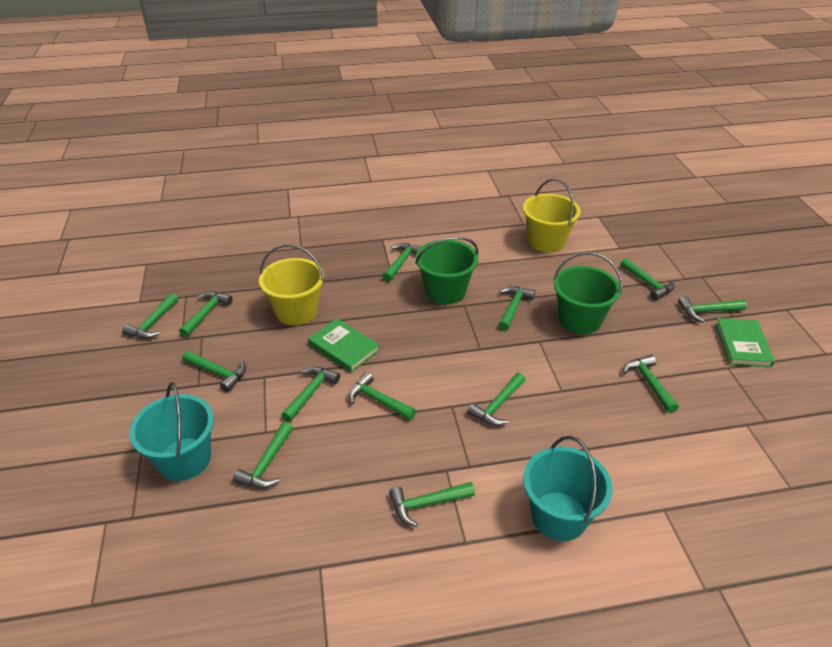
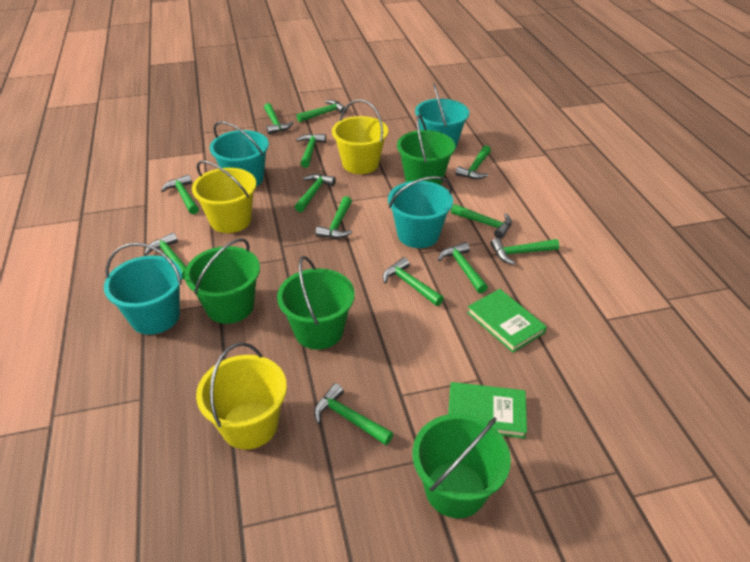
green bucket: 2 -> 4
turquoise bucket: 2 -> 4
yellow bucket: 2 -> 3

